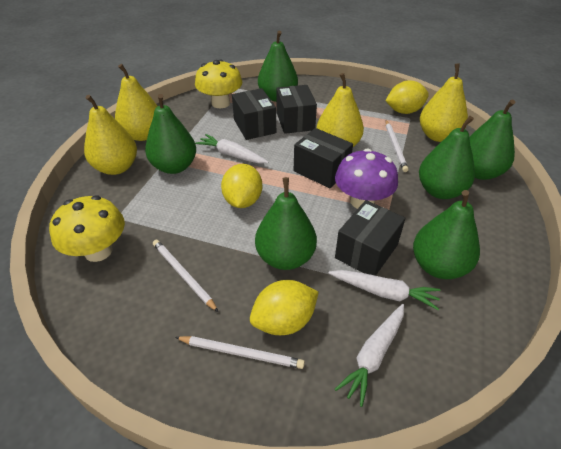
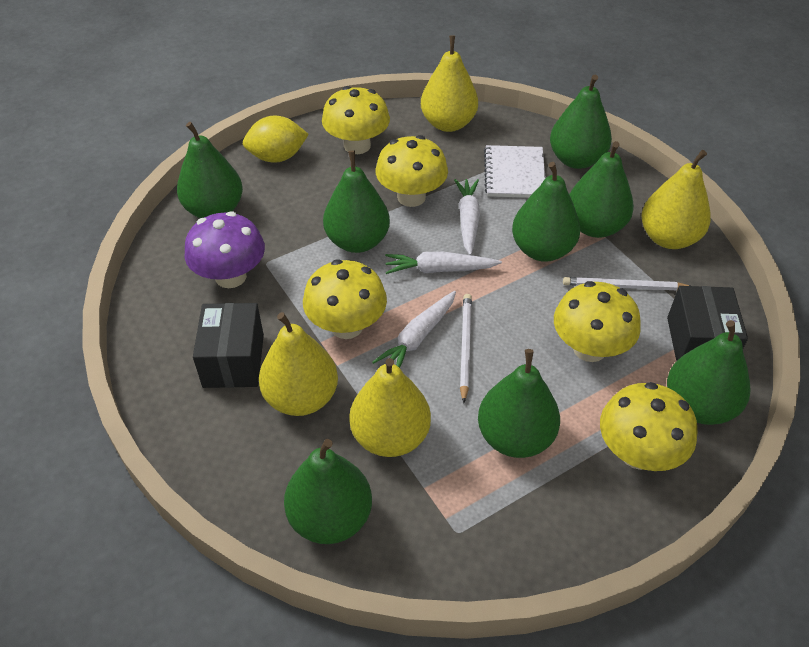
black box: 4 -> 2
green pear: 6 -> 8
white notebook: 0 -> 1
white pencil: 3 -> 2
yellow lemon: 3 -> 1
yellow mushroom: 2 -> 5

